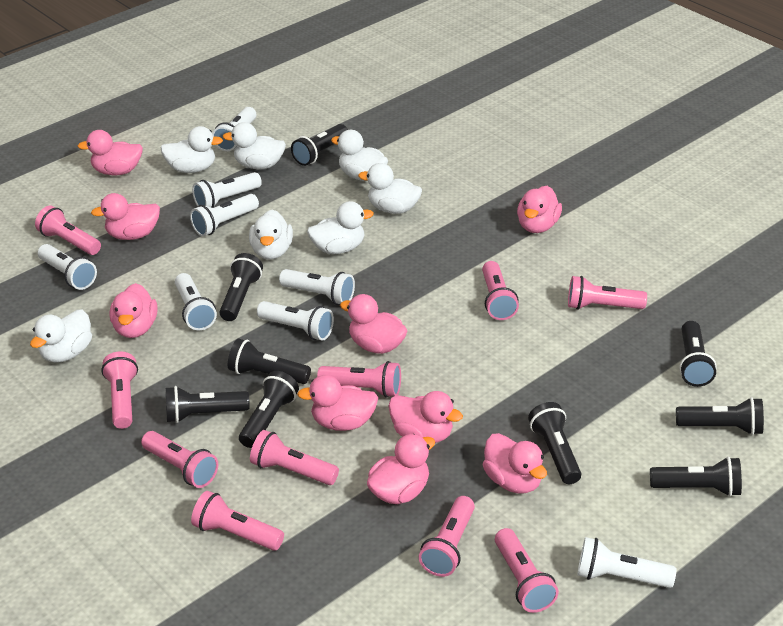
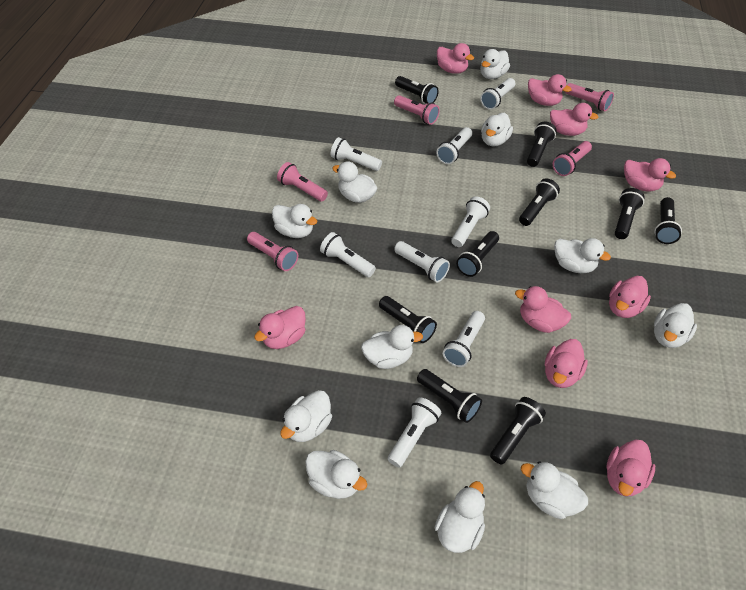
pink flashlight: 10 -> 5
white duck: 7 -> 11

